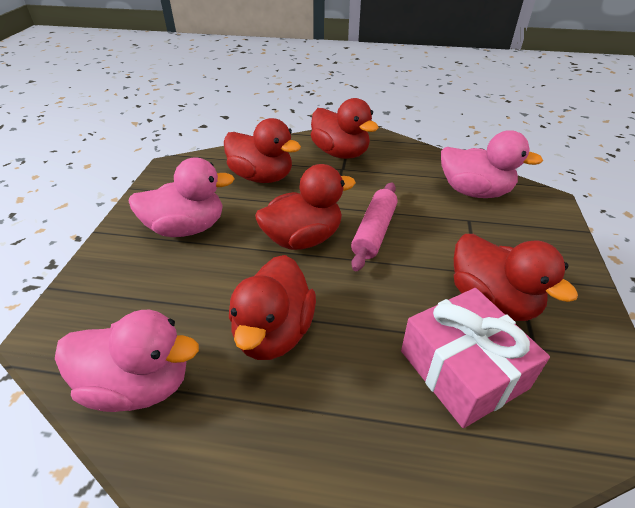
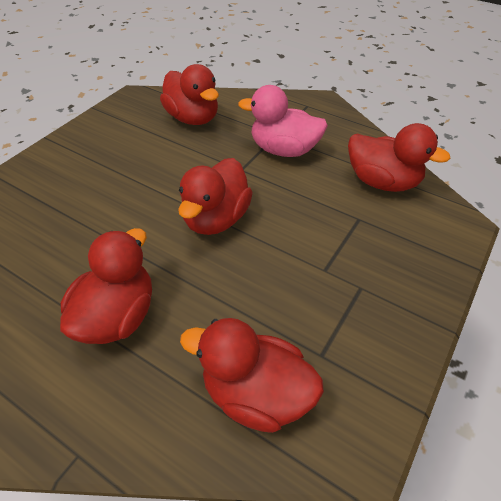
pink duck: 3 -> 1
pink gift: 1 -> 0
pink rolling pin: 1 -> 0

